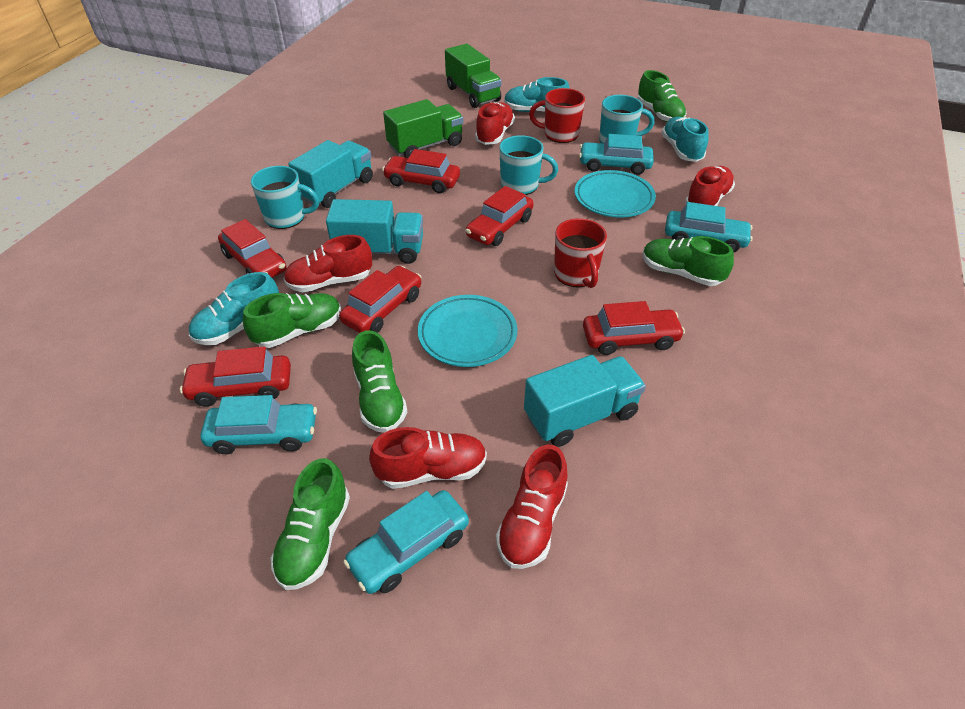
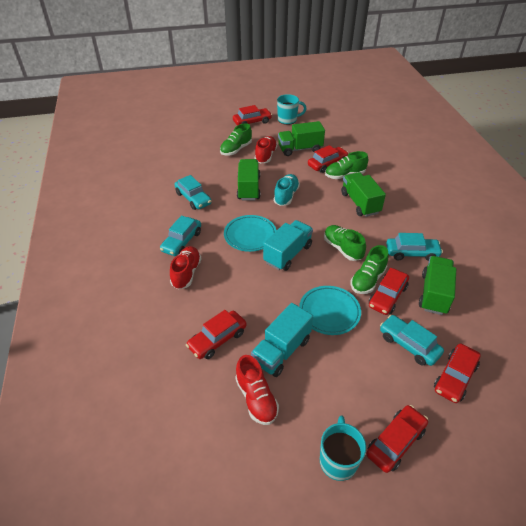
green shoe: 5 -> 4
green truck: 2 -> 4
red mug: 2 -> 0
red shoe: 5 -> 3
turquoise mug: 3 -> 2
turquoise shoe: 3 -> 1
turquoise truck: 3 -> 2

